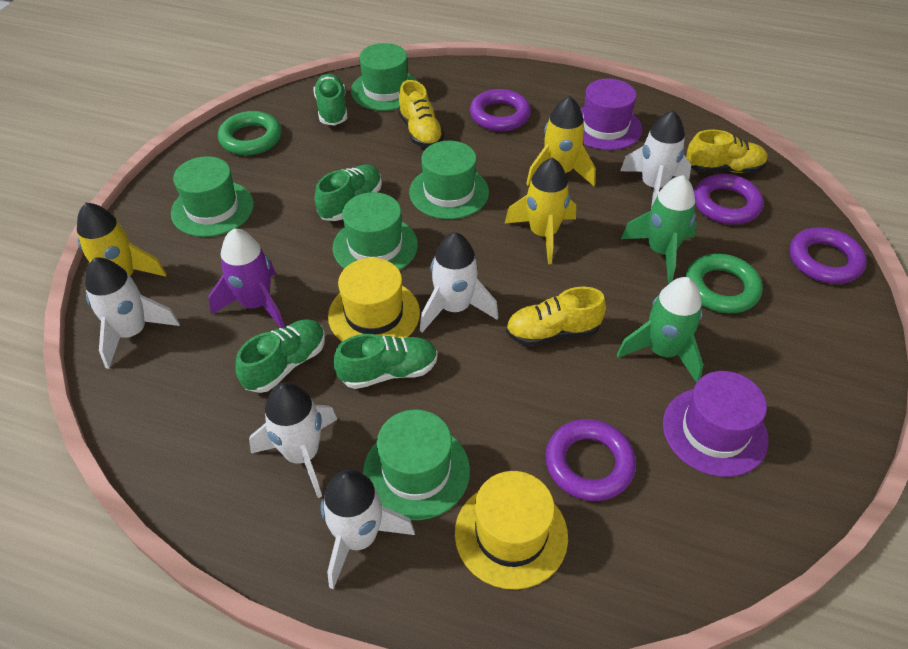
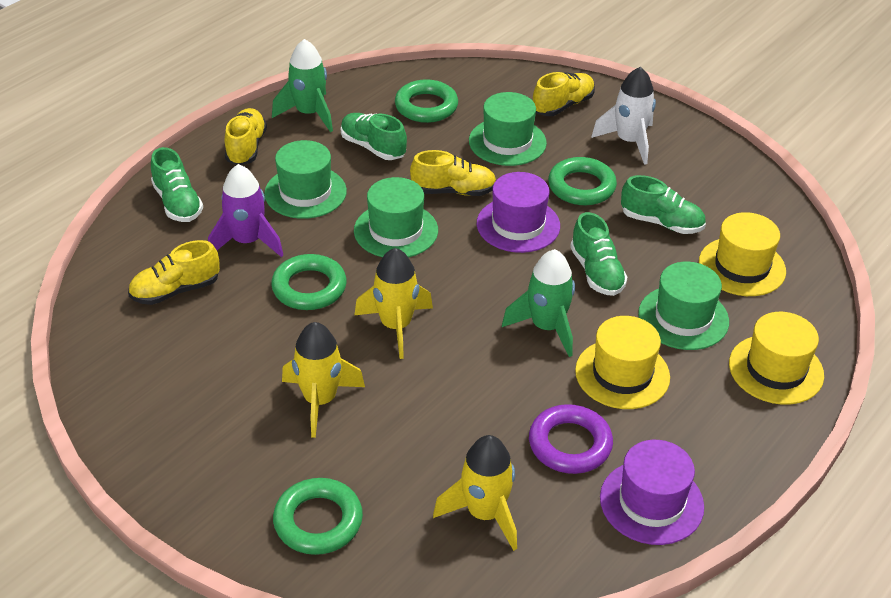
green hat: 5 -> 4
green ring: 2 -> 4
purple ring: 4 -> 1
white rocket: 5 -> 1
yellow hat: 2 -> 3
yellow shoe: 3 -> 4

